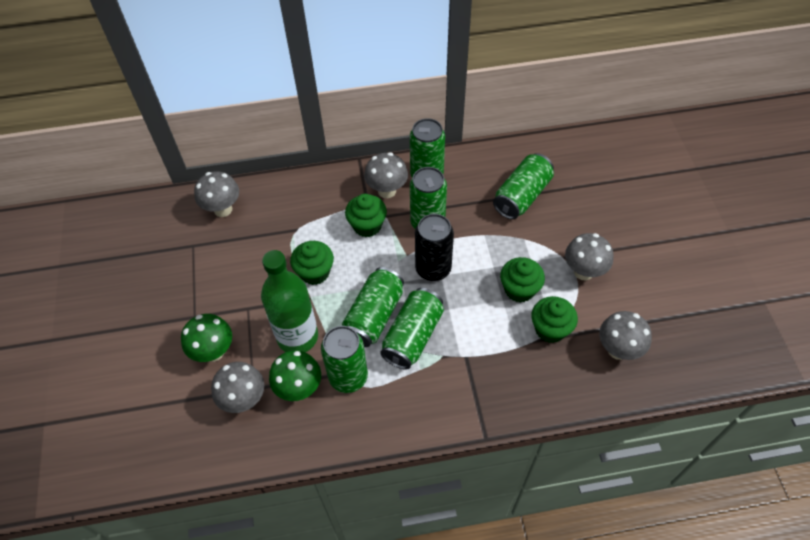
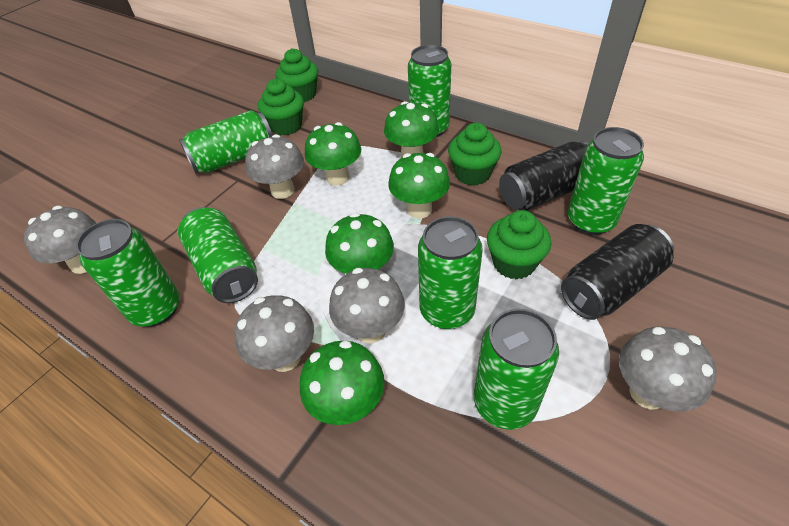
black can: 1 -> 2
green bottle: 1 -> 0
green can: 6 -> 7
green mushroom: 2 -> 5

